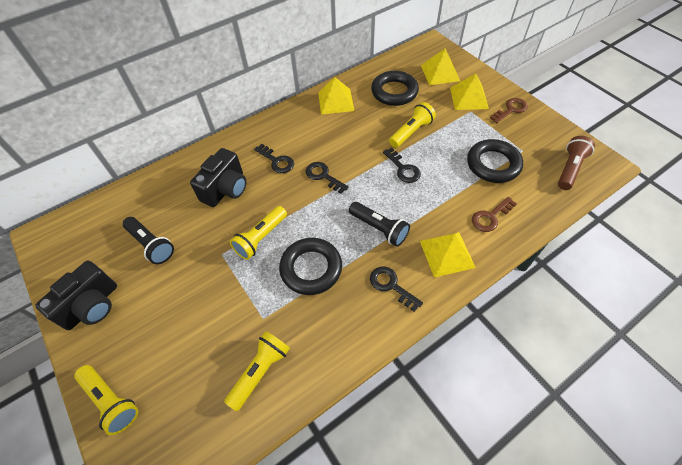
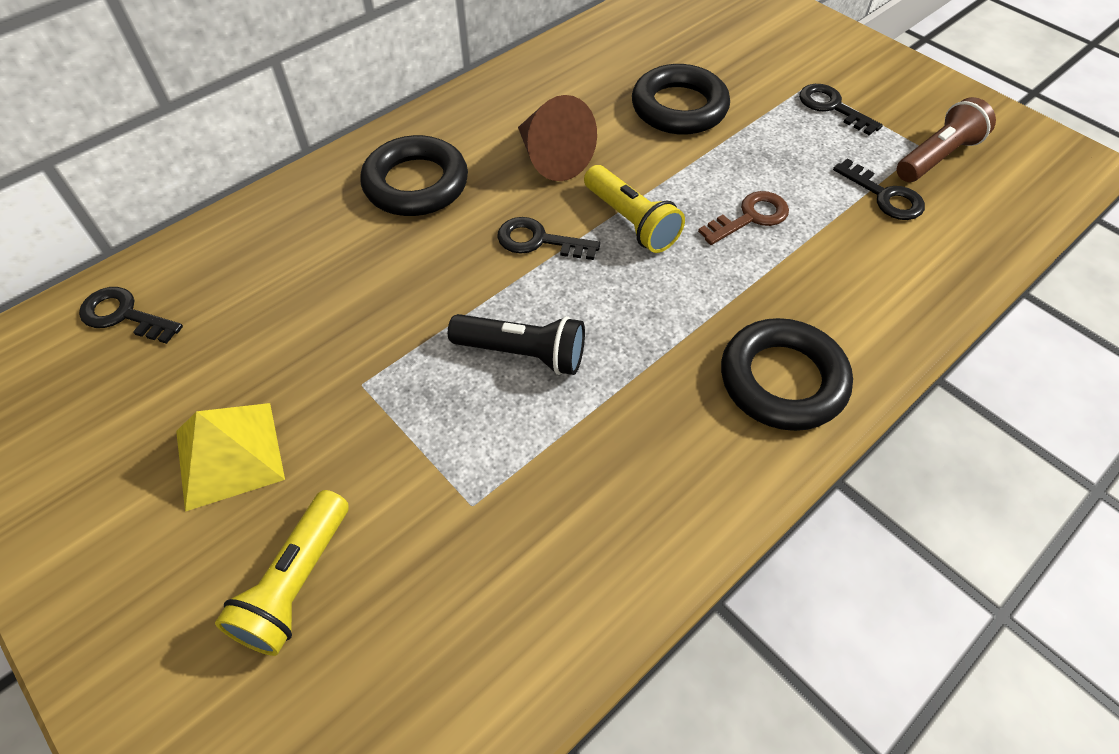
black camera: 2 -> 0
black flashlight: 2 -> 1
brown cone: 0 -> 1
brown key: 2 -> 1
yellow flashlight: 4 -> 2
yellow pyramid: 4 -> 1

